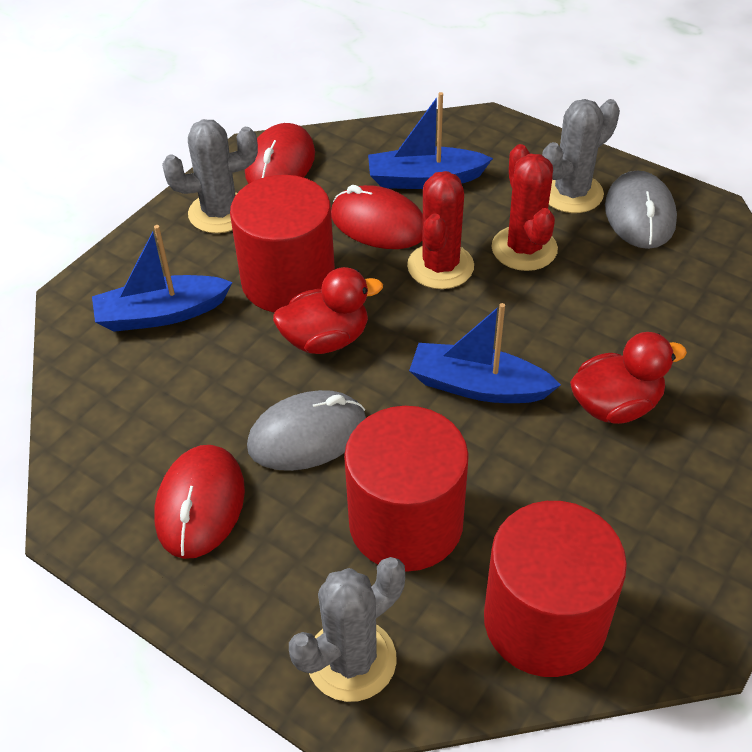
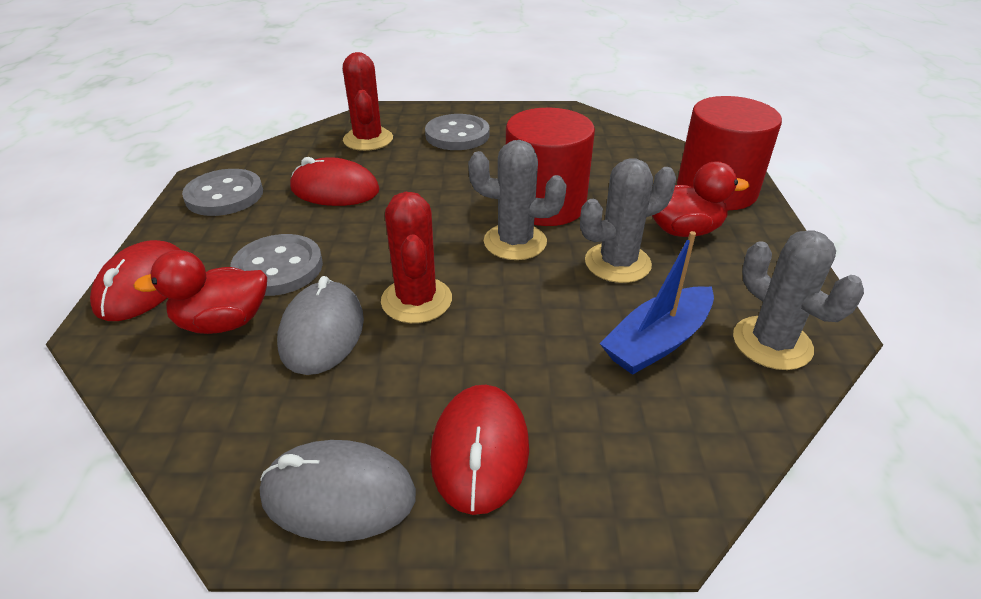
blue boat: 3 -> 1
grey button: 0 -> 3
red cylinder: 3 -> 2

